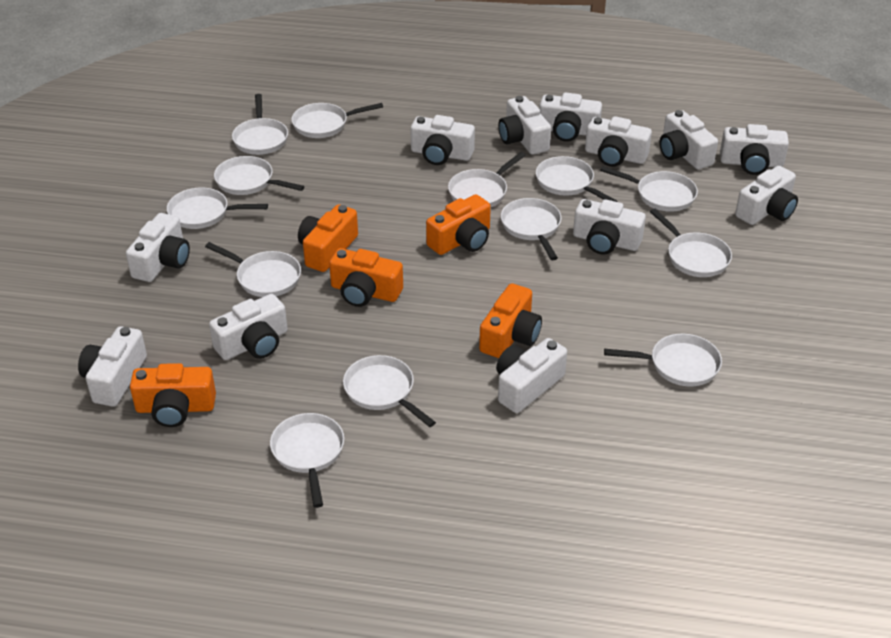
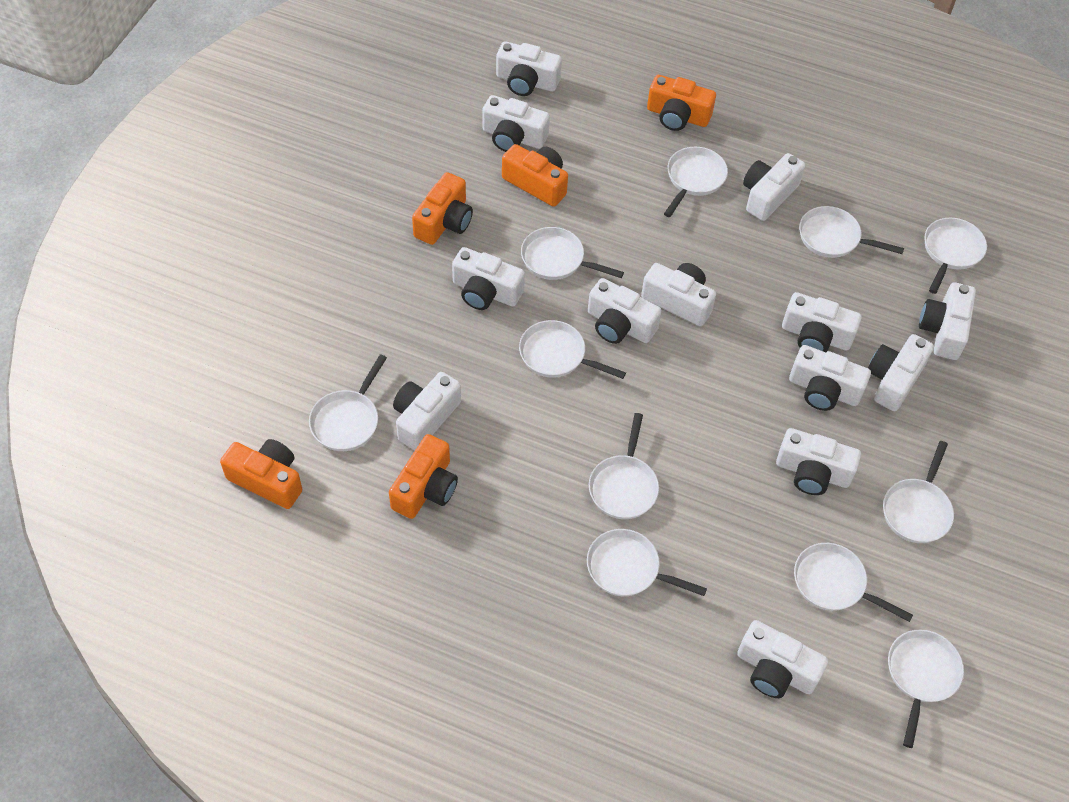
white camera: 12 -> 13
white pan: 13 -> 11

